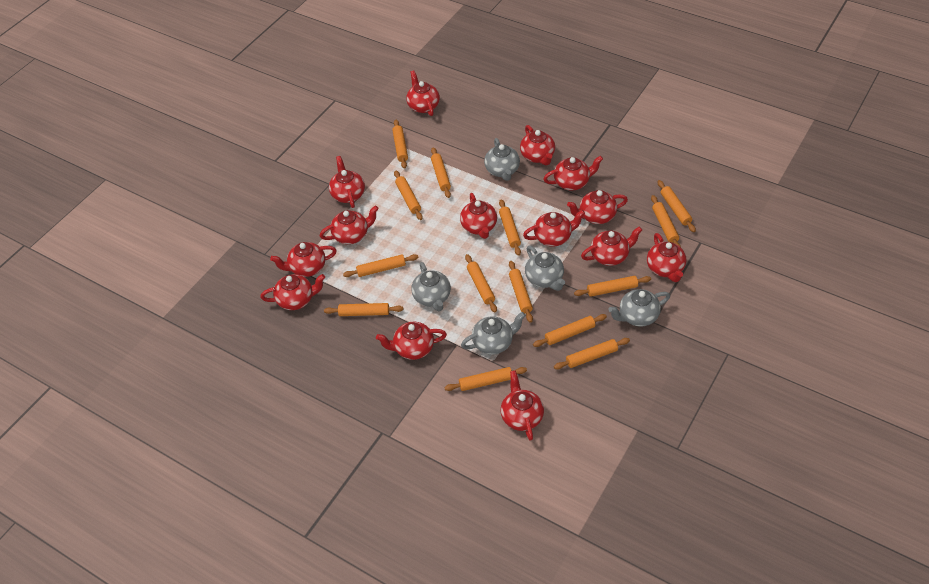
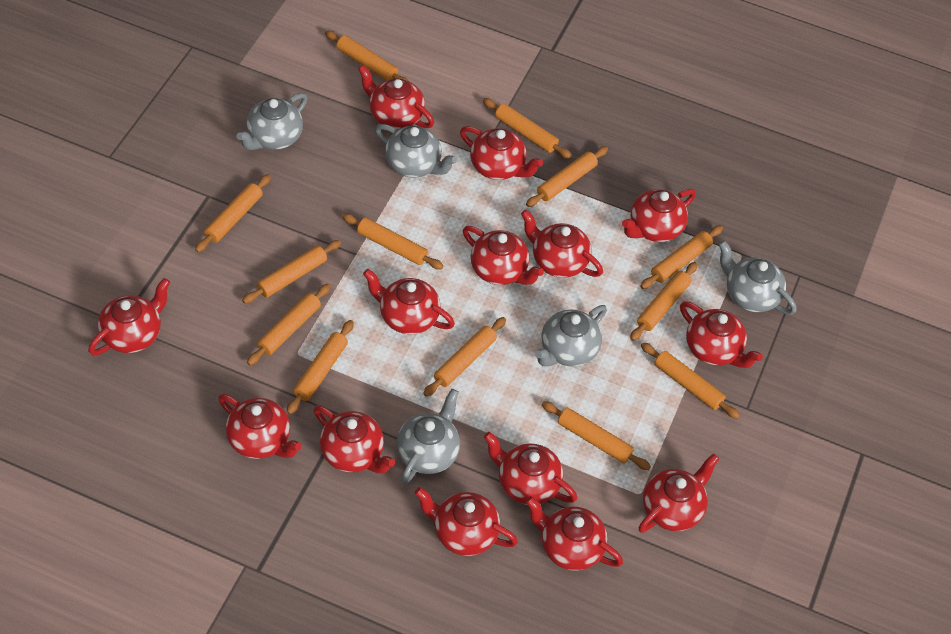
orange rolling pin: 14 -> 13

